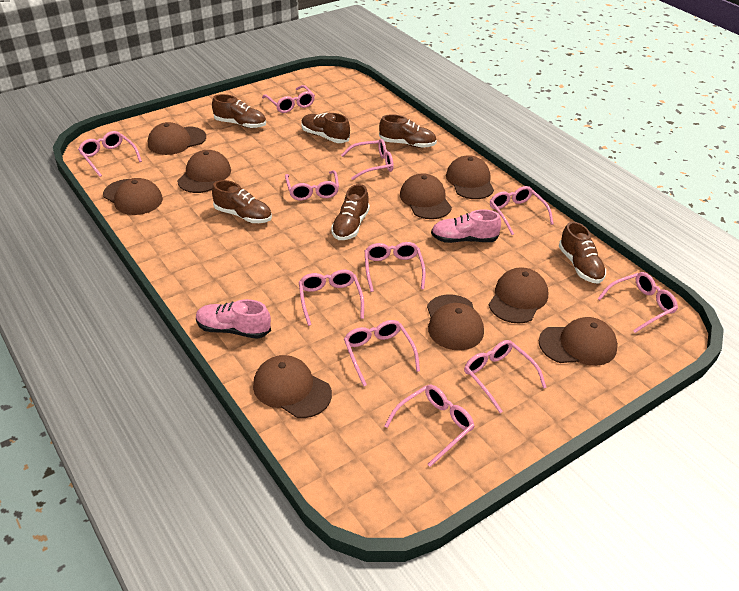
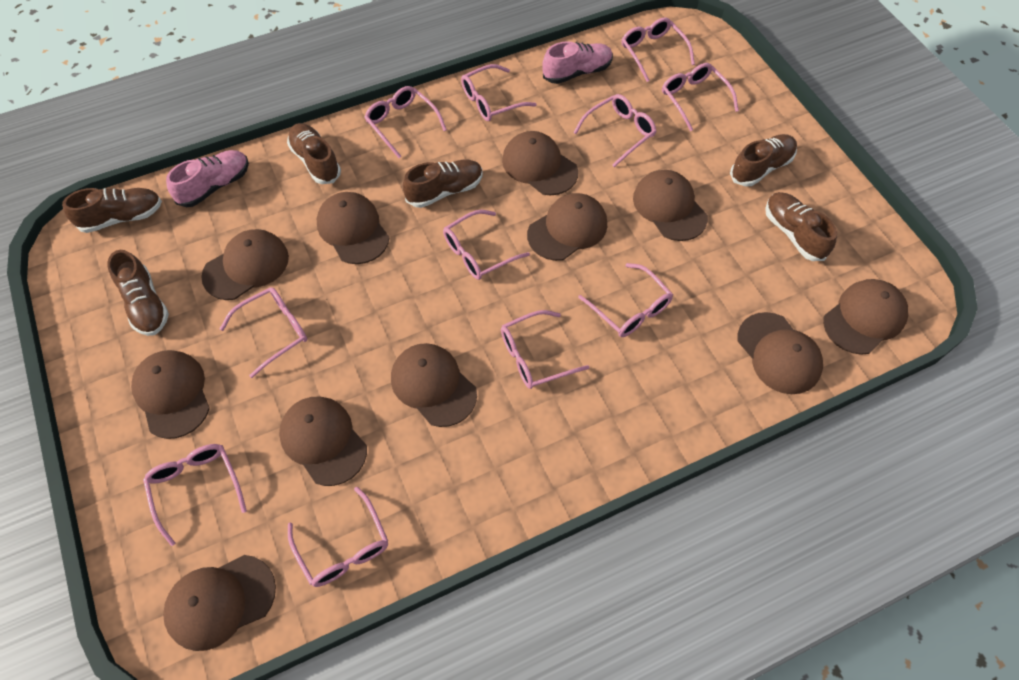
brown cap: 9 -> 11

